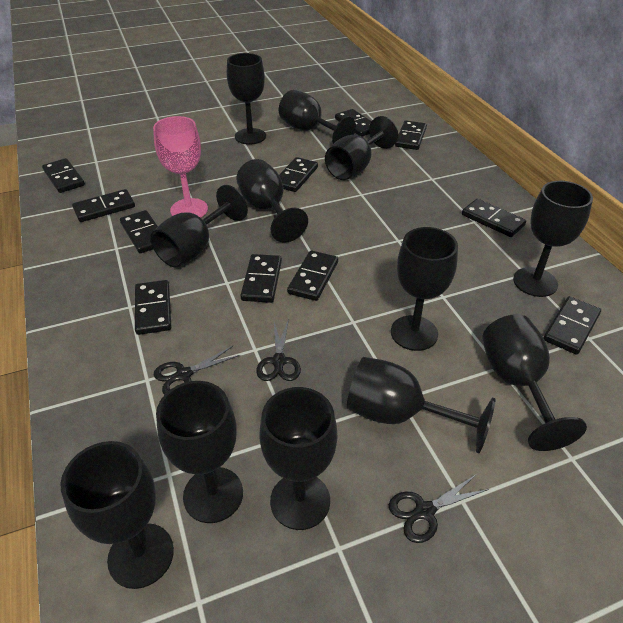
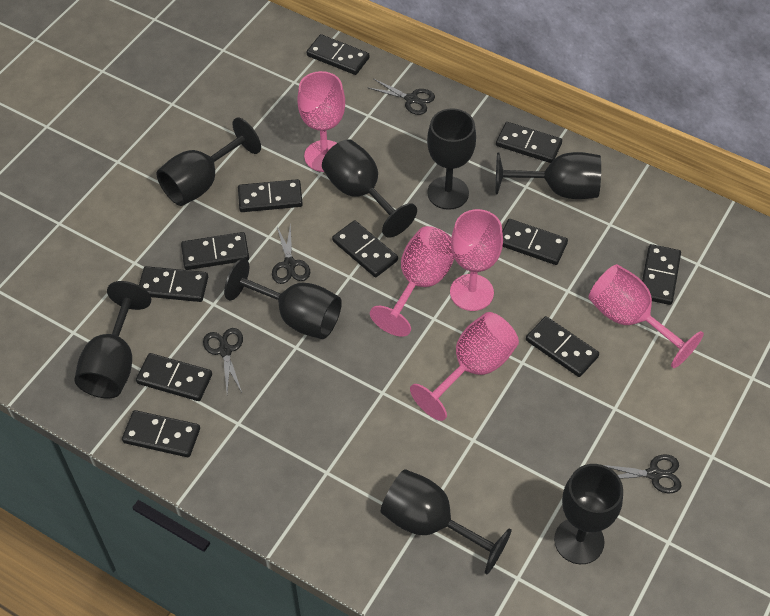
black goblet: 12 -> 8
black scissors: 3 -> 4
pink goblet: 1 -> 5

